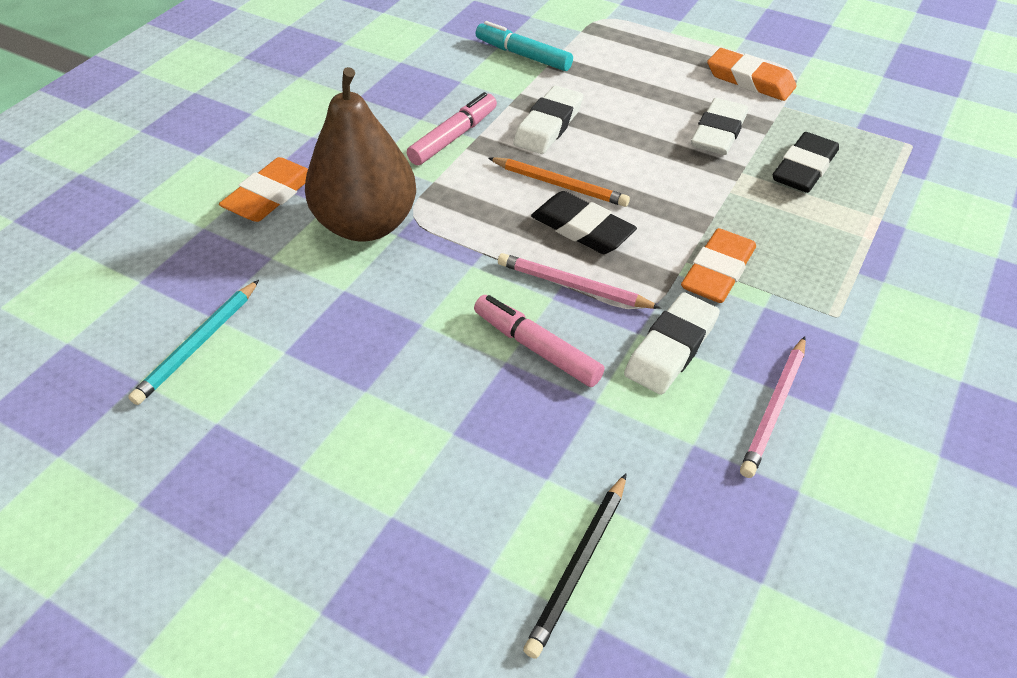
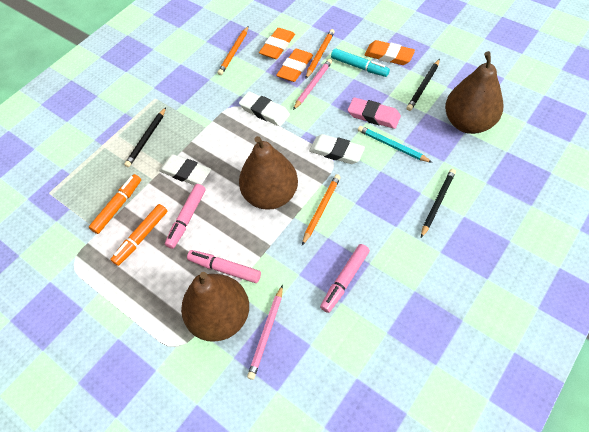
black eraser: 2 -> 0
black pencil: 1 -> 3
brown pear: 1 -> 3
orange marker: 0 -> 2
orange pencil: 1 -> 3
pink eraser: 0 -> 1
pink marker: 2 -> 3

